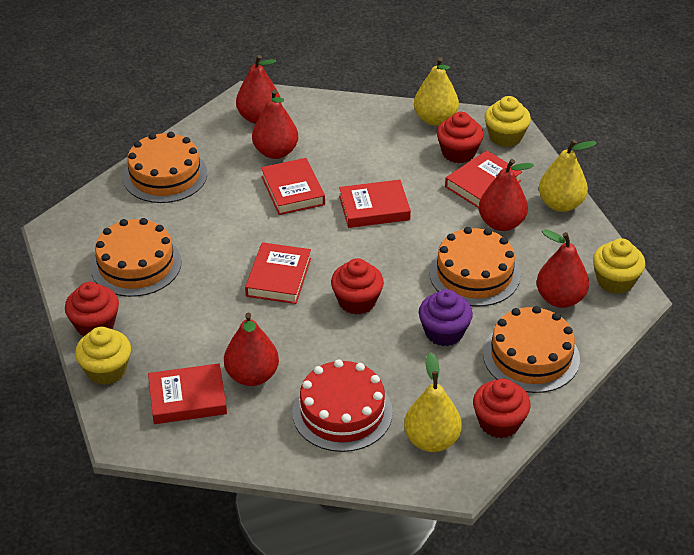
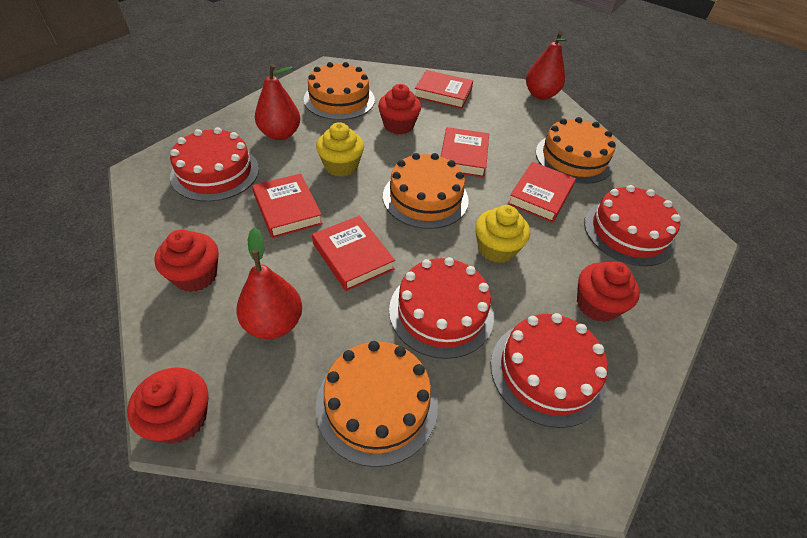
purple cupcake: 1 -> 0
red cake: 1 -> 4
red pear: 5 -> 3
yellow cupcake: 3 -> 2
yellow pear: 3 -> 0

